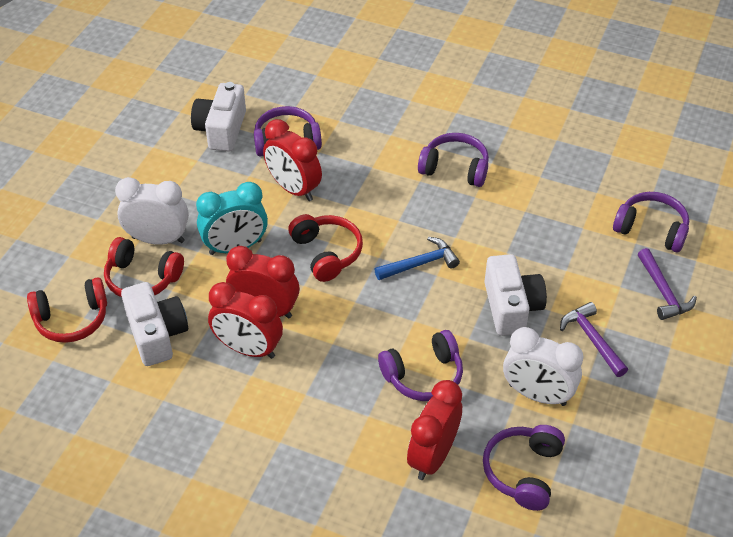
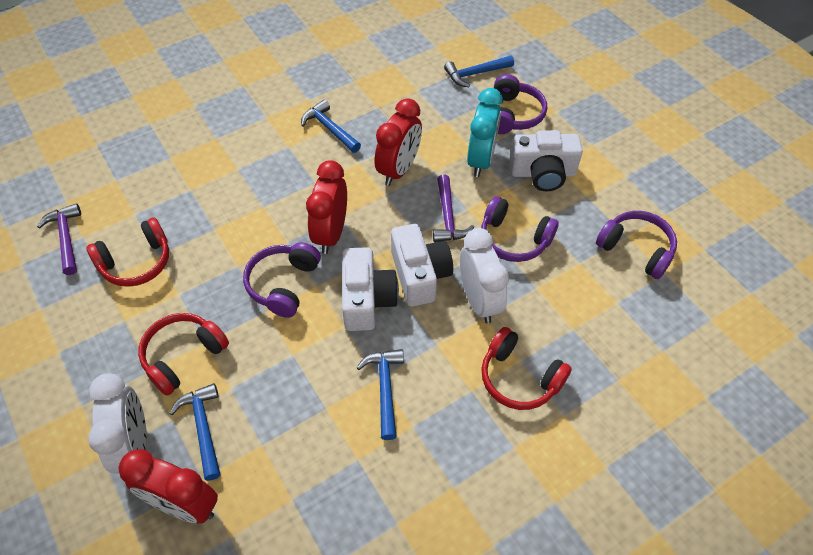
blue hammer: 1 -> 4
purple headphones: 5 -> 4
red clock: 4 -> 3

